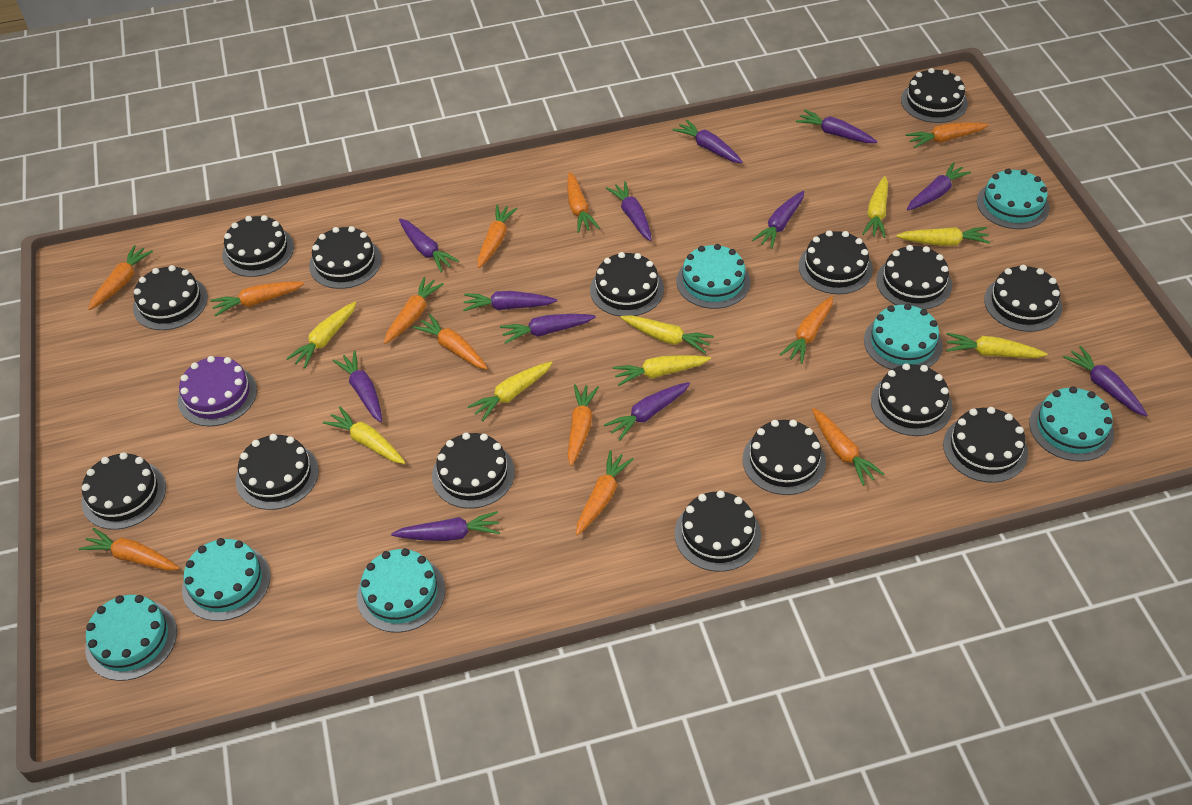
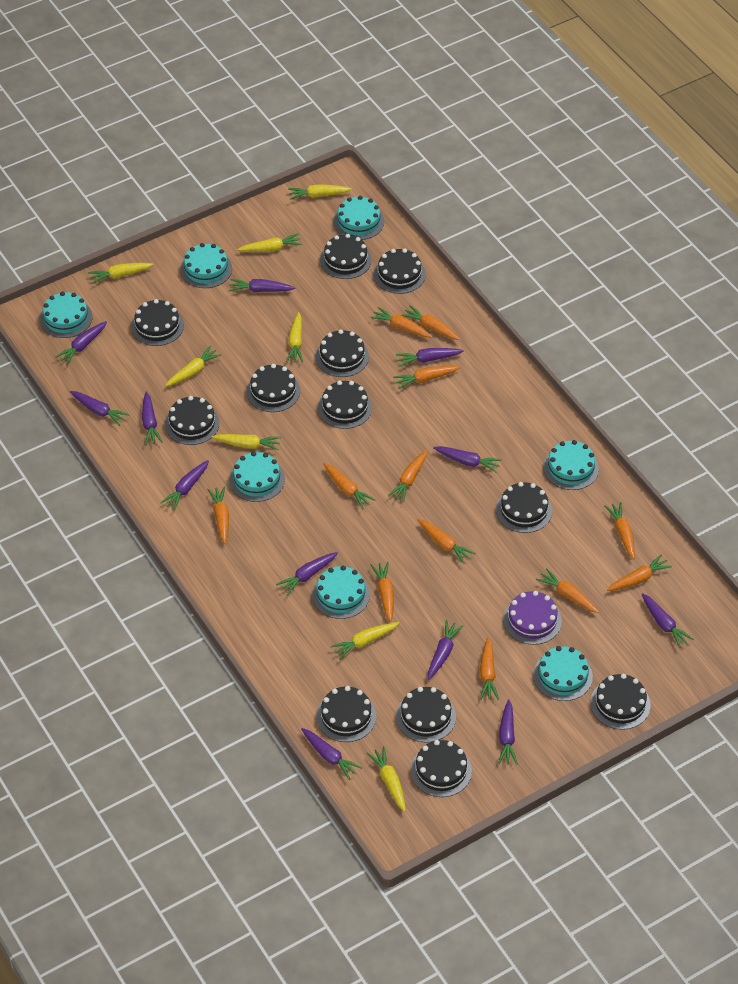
black cake: 15 -> 12

